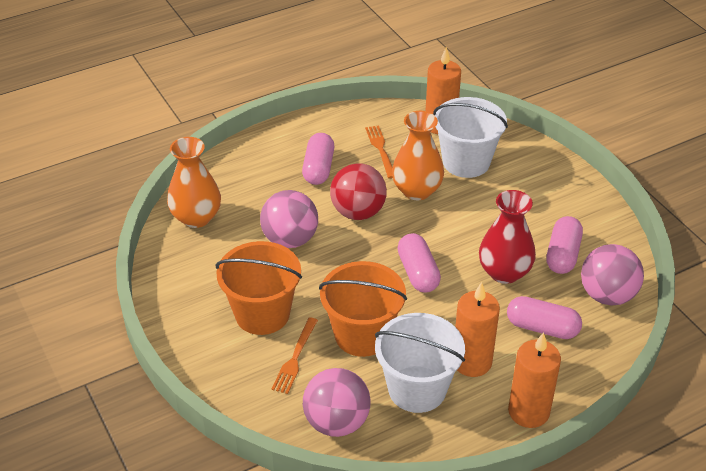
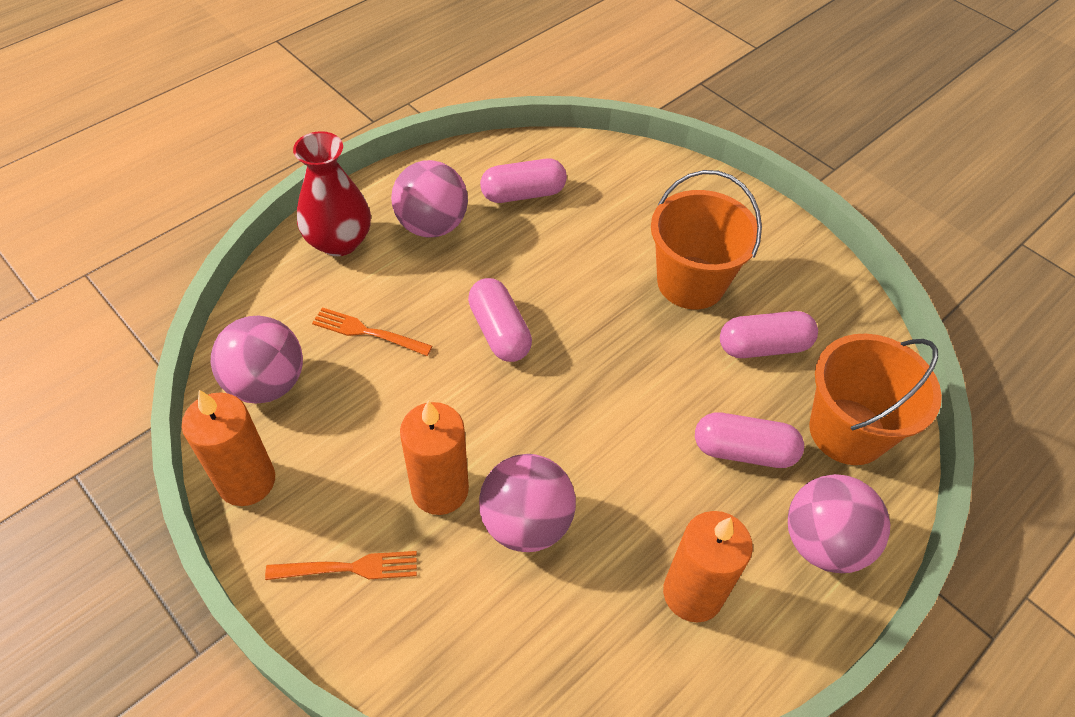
orange vase: 2 -> 0
pink ball: 3 -> 4
red ball: 1 -> 0
white bucket: 2 -> 0

